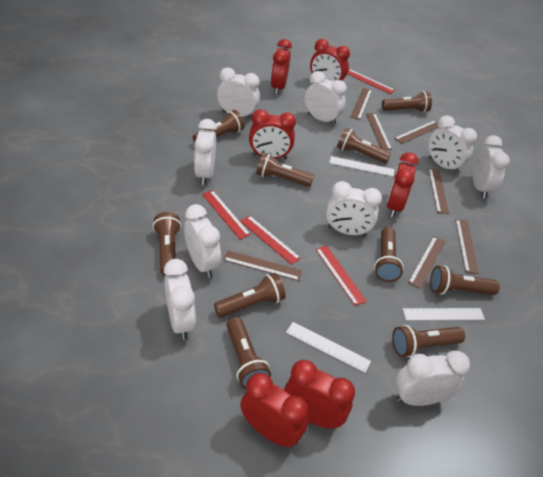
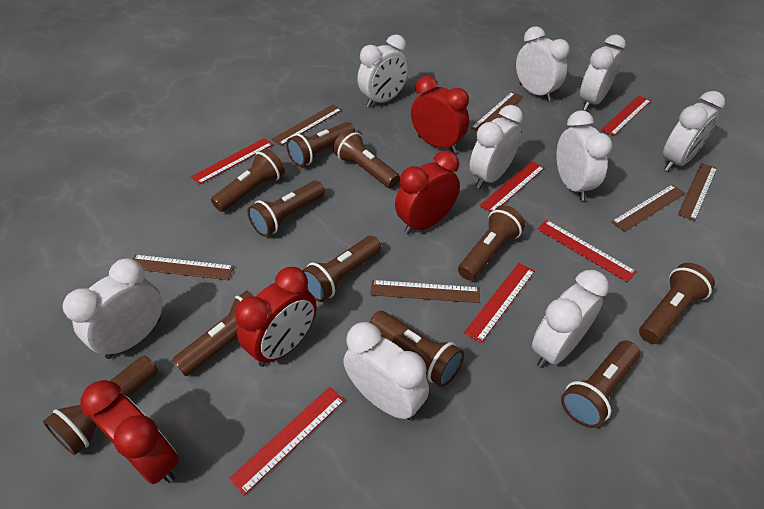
brown flashlight: 10 -> 11
brown ruler: 7 -> 6
red clock: 6 -> 4
red ruler: 4 -> 6
white ruler: 3 -> 0

